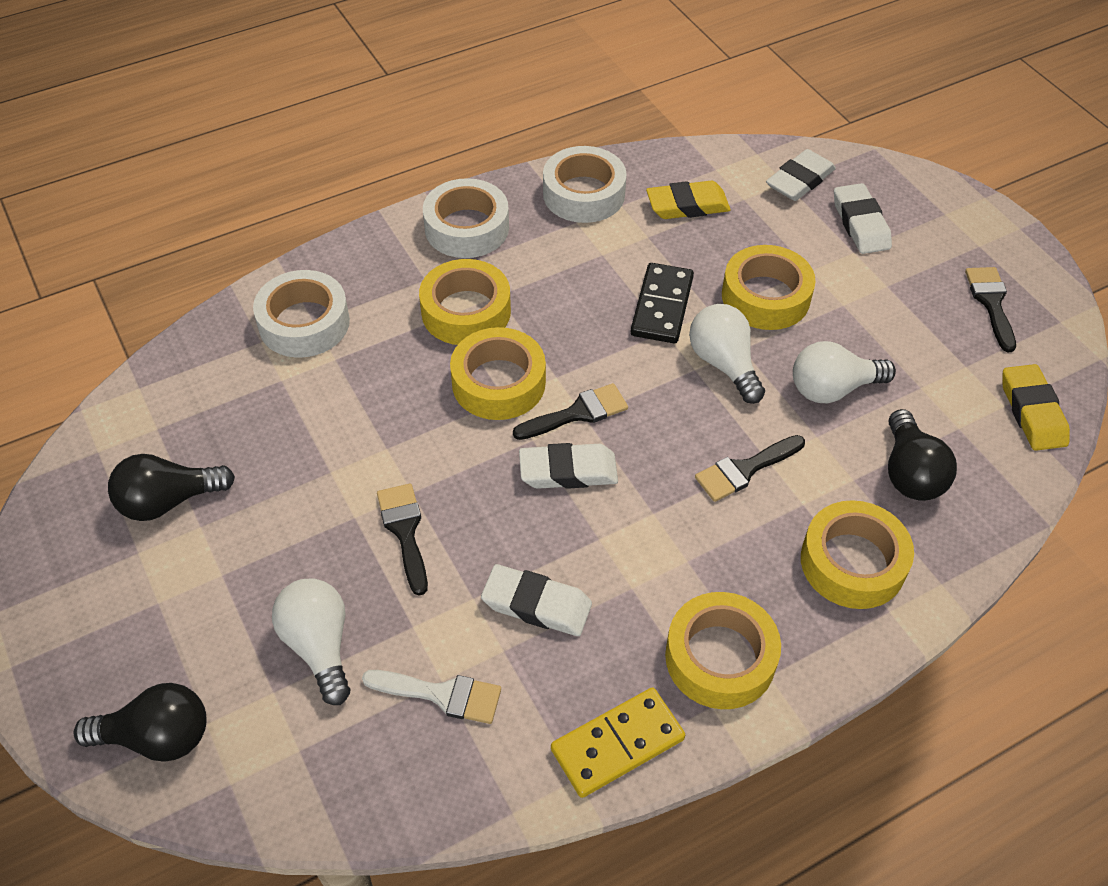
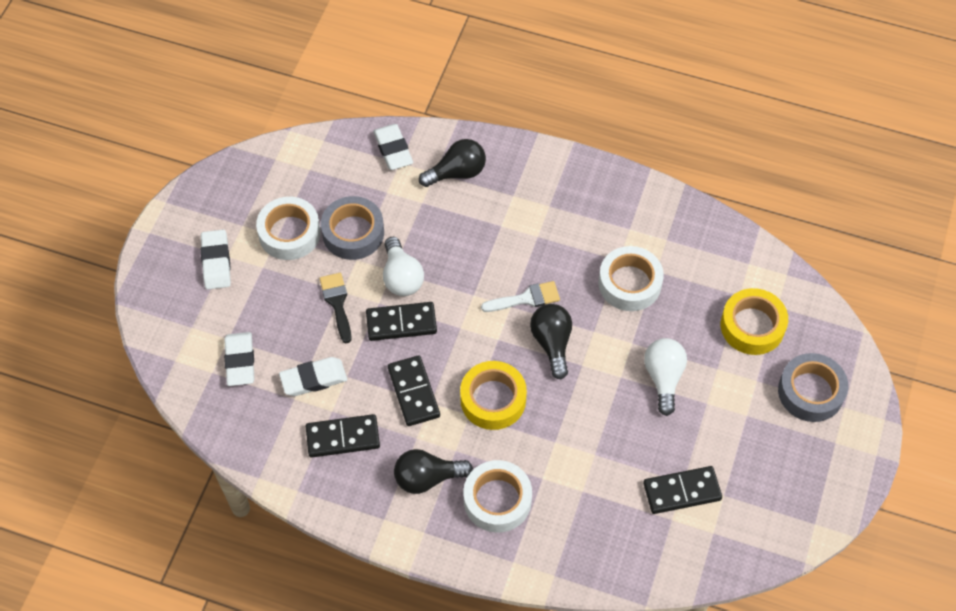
black brush: 4 -> 1
black domino: 1 -> 4
grey tape: 0 -> 2
white light bulb: 3 -> 2
yellow domino: 1 -> 0
yellow eraser: 2 -> 0
yellow tape: 5 -> 2

